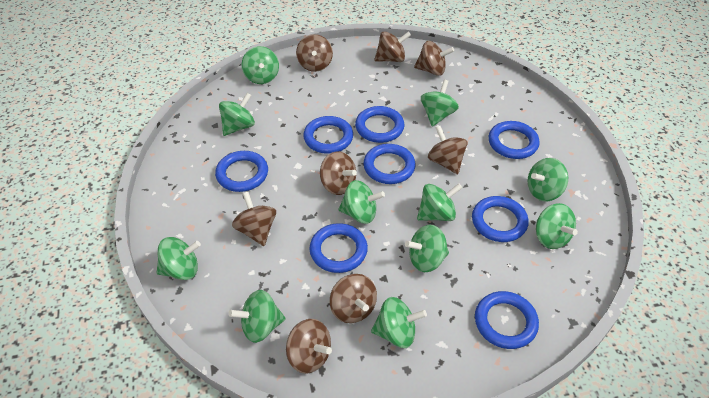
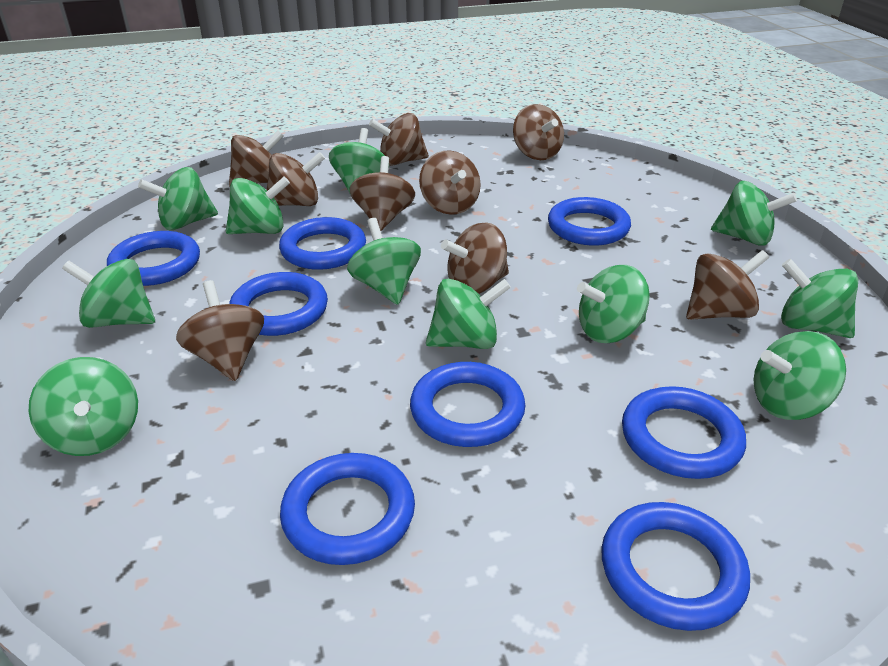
brown spinning top: 8 -> 9

